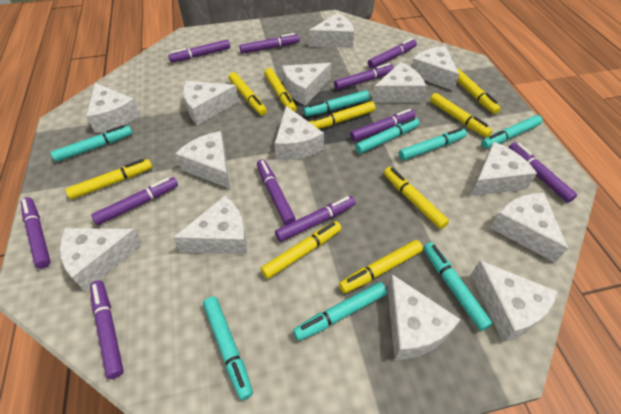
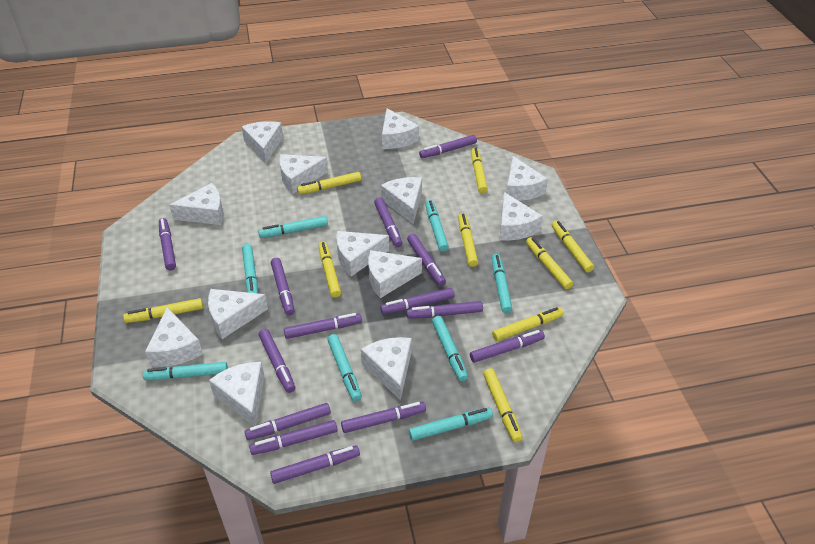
purple marker: 11 -> 14
white cheese: 14 -> 13

